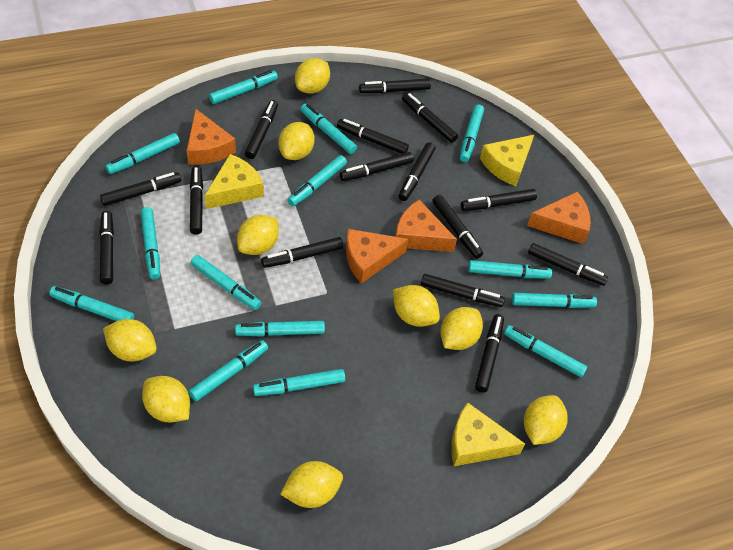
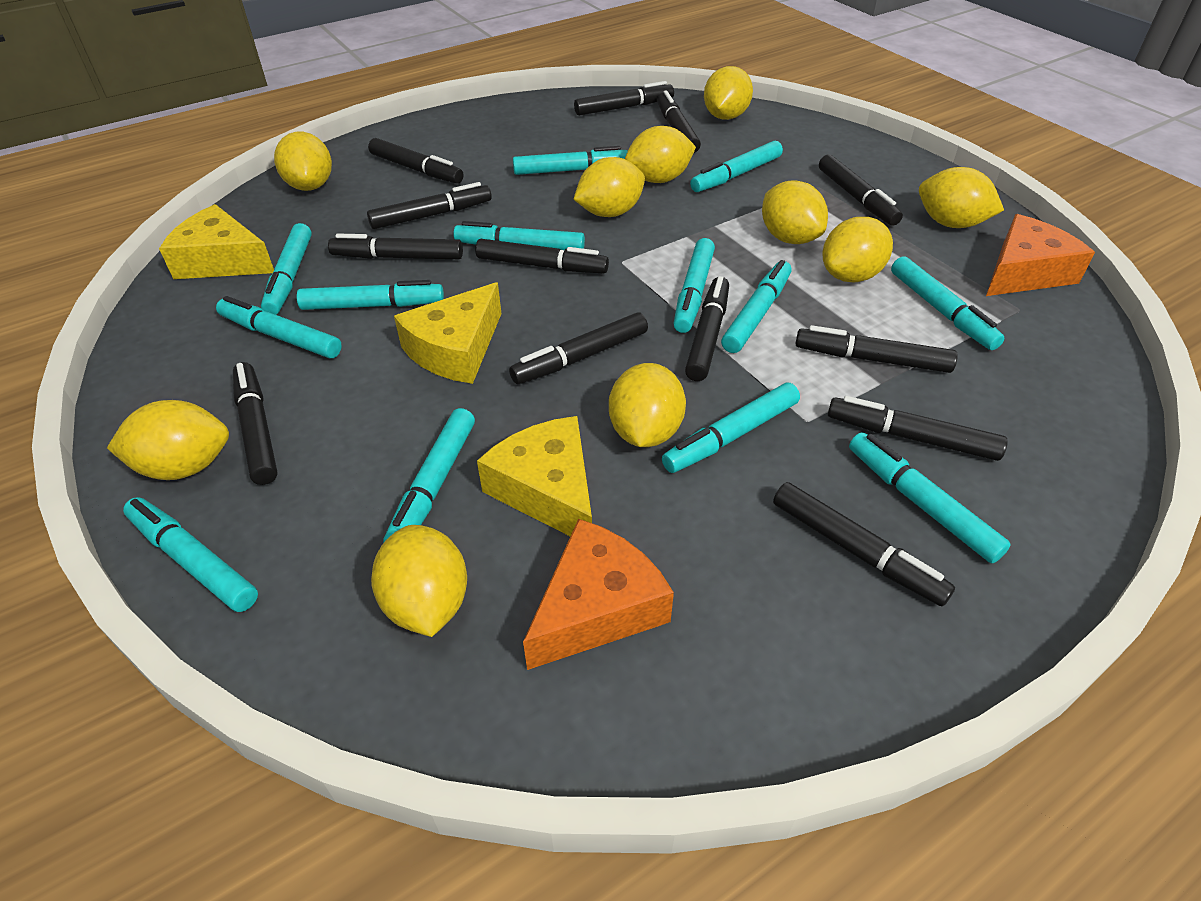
black marker: 15 -> 13
orange cheese: 4 -> 2
turquoise marker: 14 -> 13
yellow lemon: 9 -> 10

